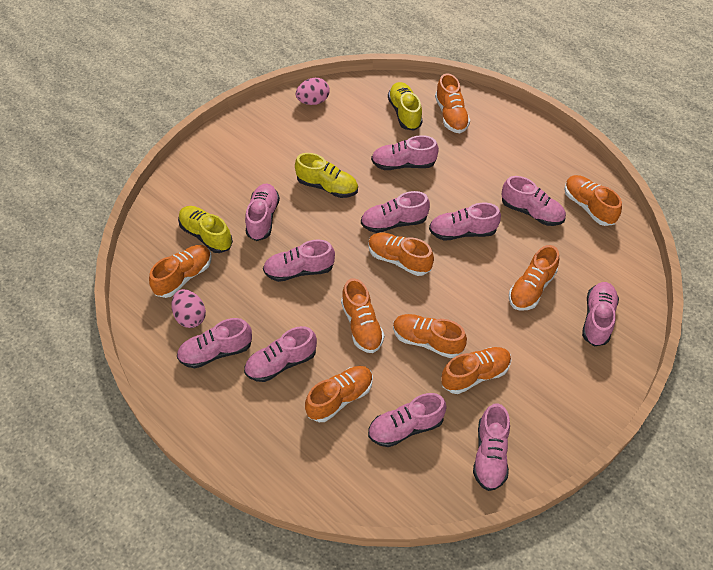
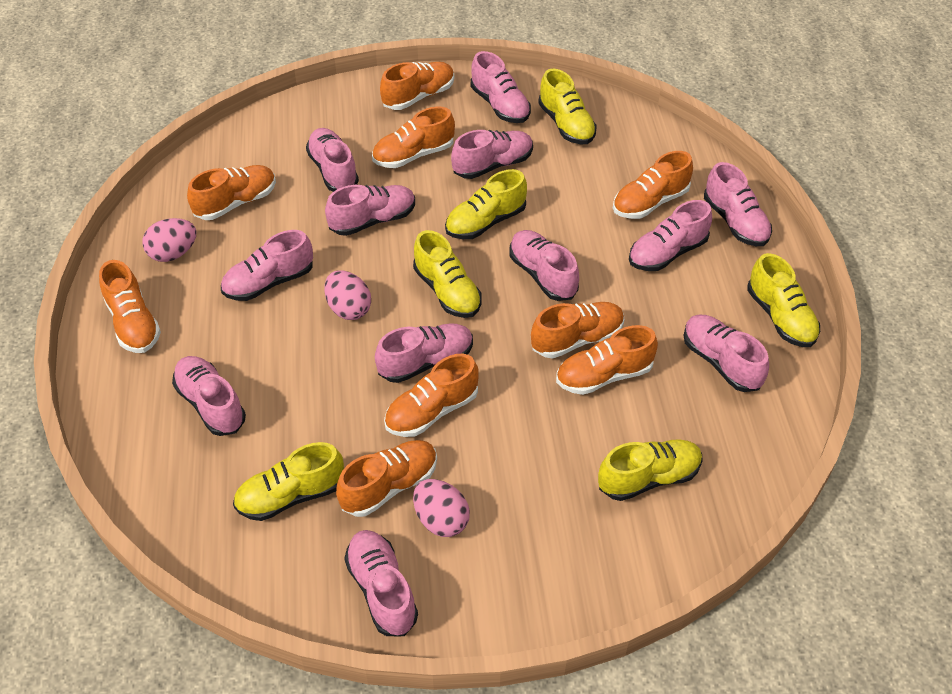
pink egg: 2 -> 3
pink shoe: 11 -> 12
yellow shoe: 3 -> 6

